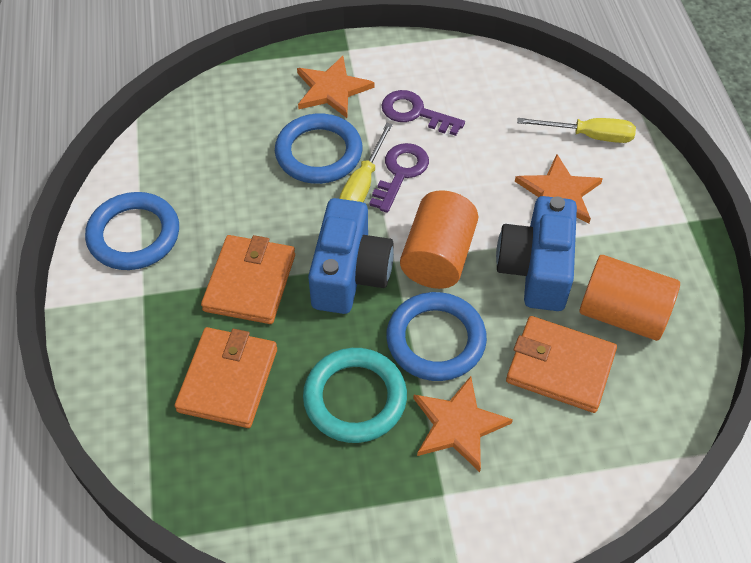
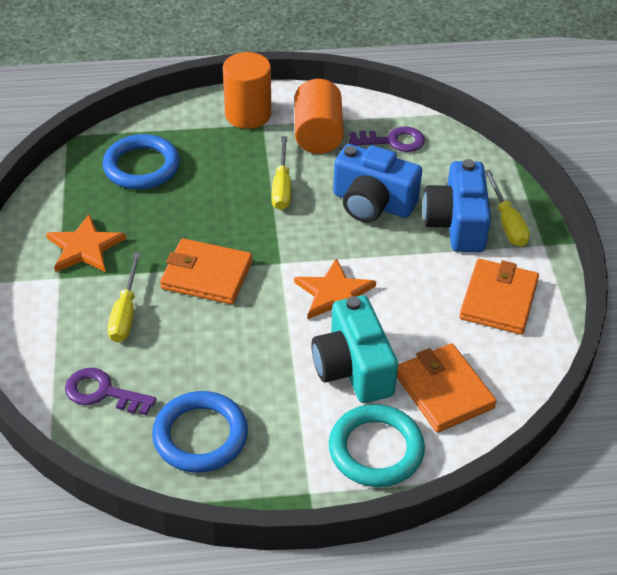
blue ring: 3 -> 2
orange star: 3 -> 2
turquoise camera: 0 -> 1
yellow screwdriver: 2 -> 3

